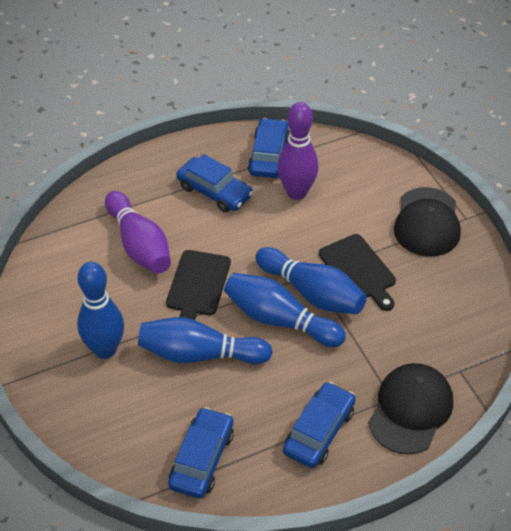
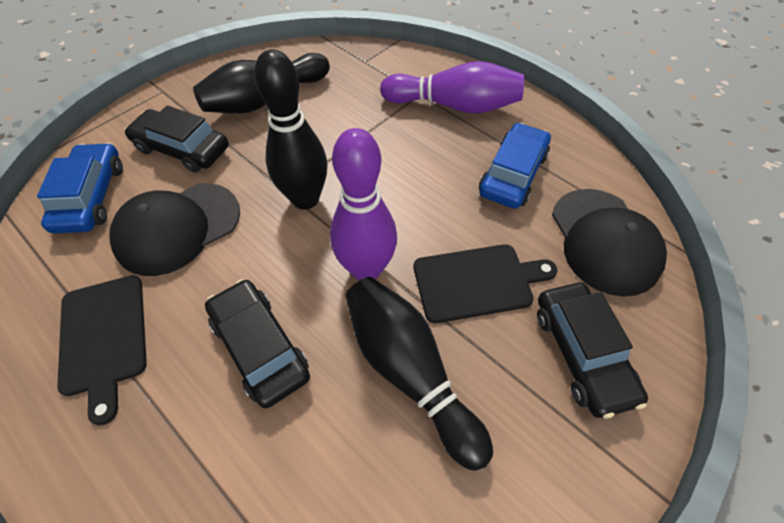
black bowling pin: 0 -> 3
black car: 0 -> 3
blue bowling pin: 4 -> 0
blue car: 4 -> 2

